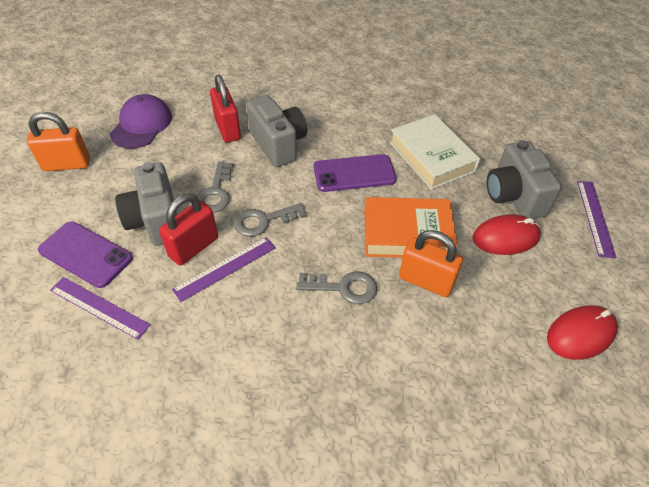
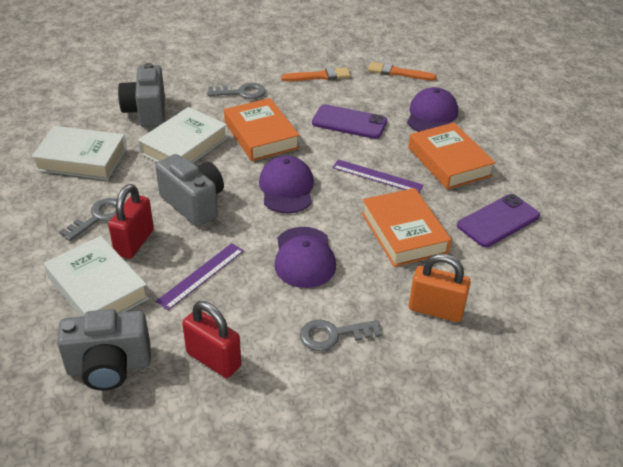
orange book: 1 -> 3
orange brush: 0 -> 2
orange padlock: 2 -> 1
purple cap: 1 -> 3
purple ruler: 3 -> 2
red mouse: 2 -> 0
white book: 1 -> 3

